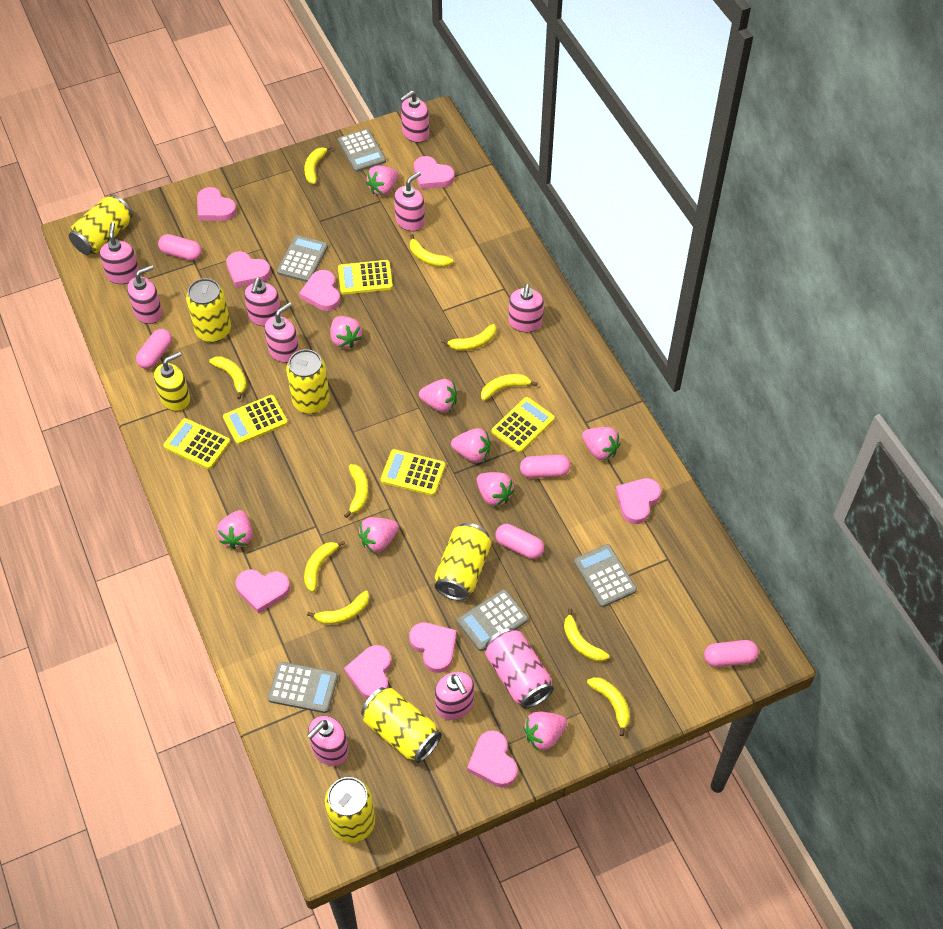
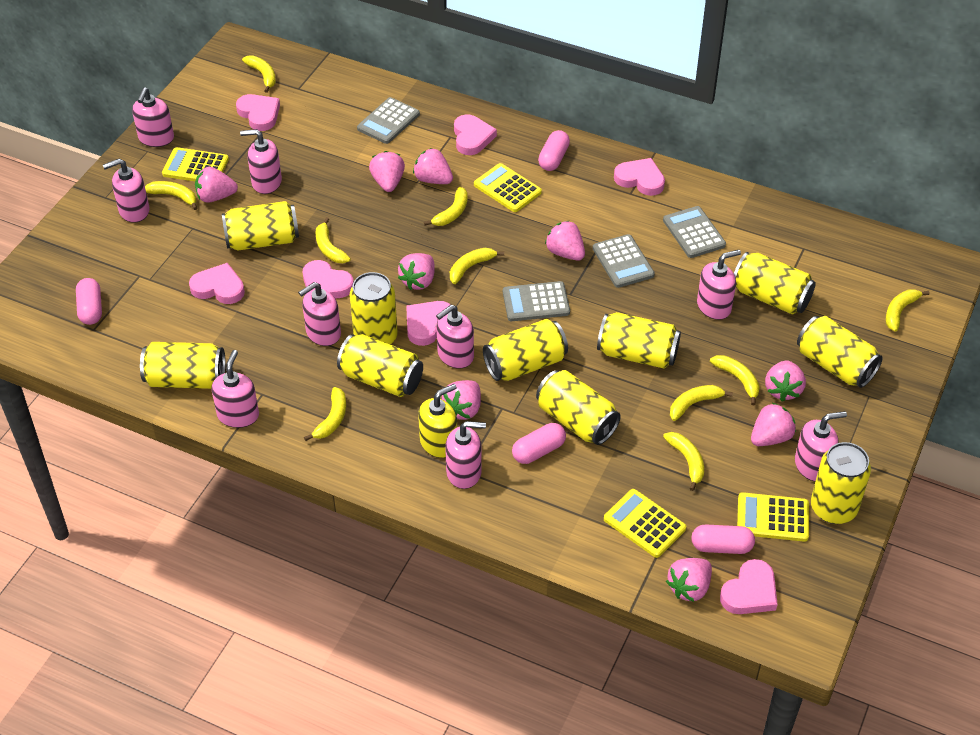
grey calculator: 5 -> 4
pink can: 1 -> 0
pink capsule: 5 -> 4
pink heart: 9 -> 7
yellow calculator: 5 -> 4
yellow can: 6 -> 10

